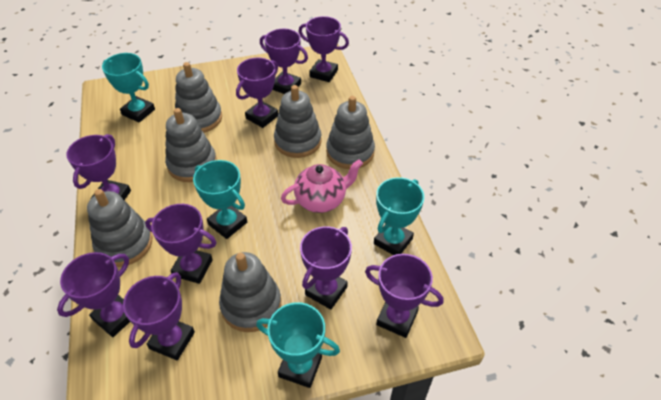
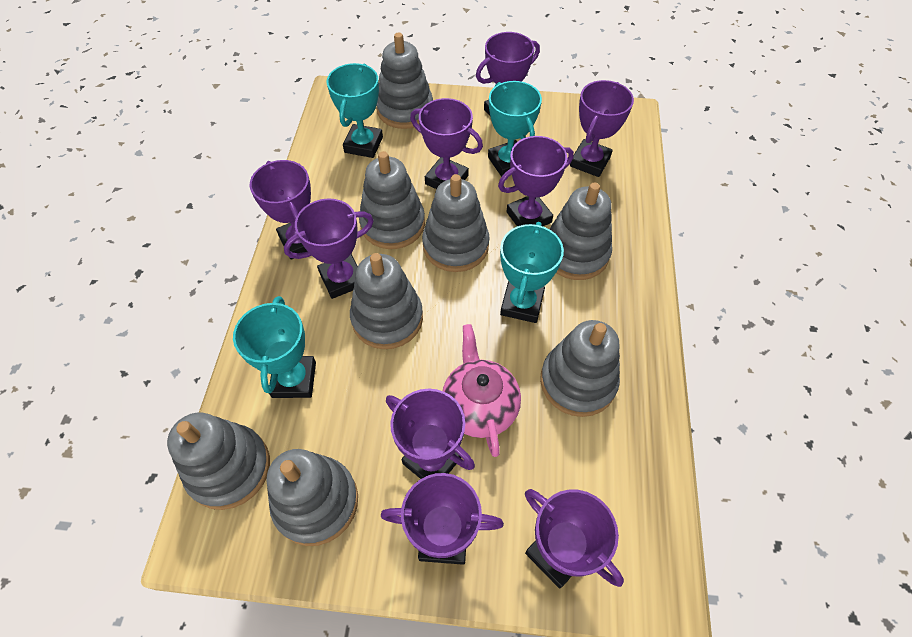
grey stacking toy: 6 -> 8

